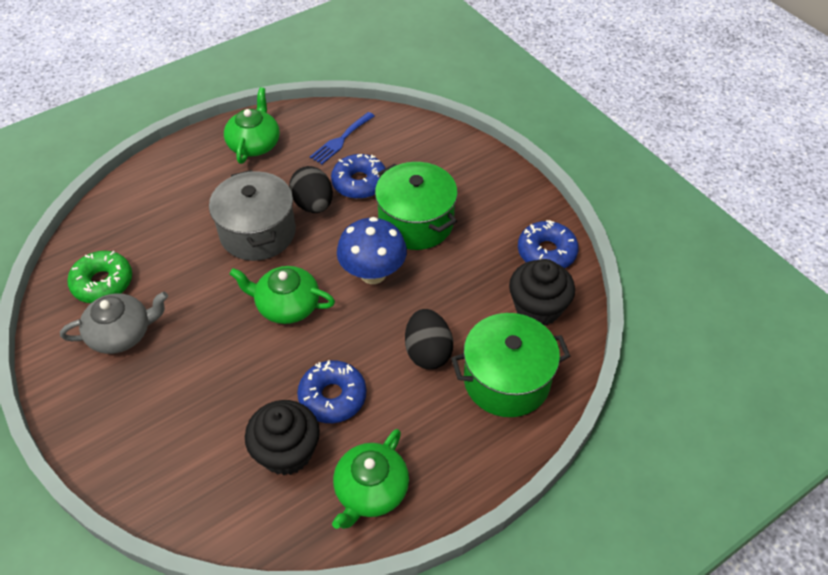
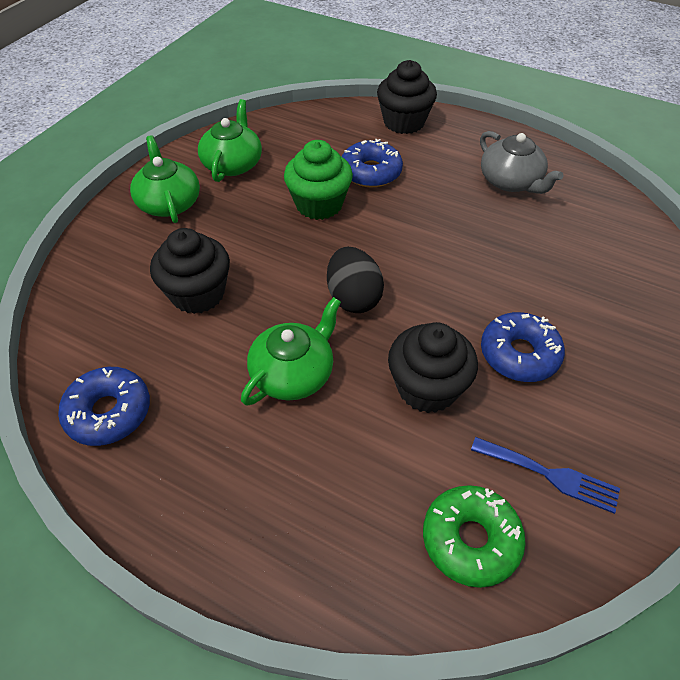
black cupcake: 2 -> 3
black egg: 2 -> 1
blue mushroom: 1 -> 0
green cupcake: 0 -> 1
green pot: 2 -> 0
grey pot: 1 -> 0

